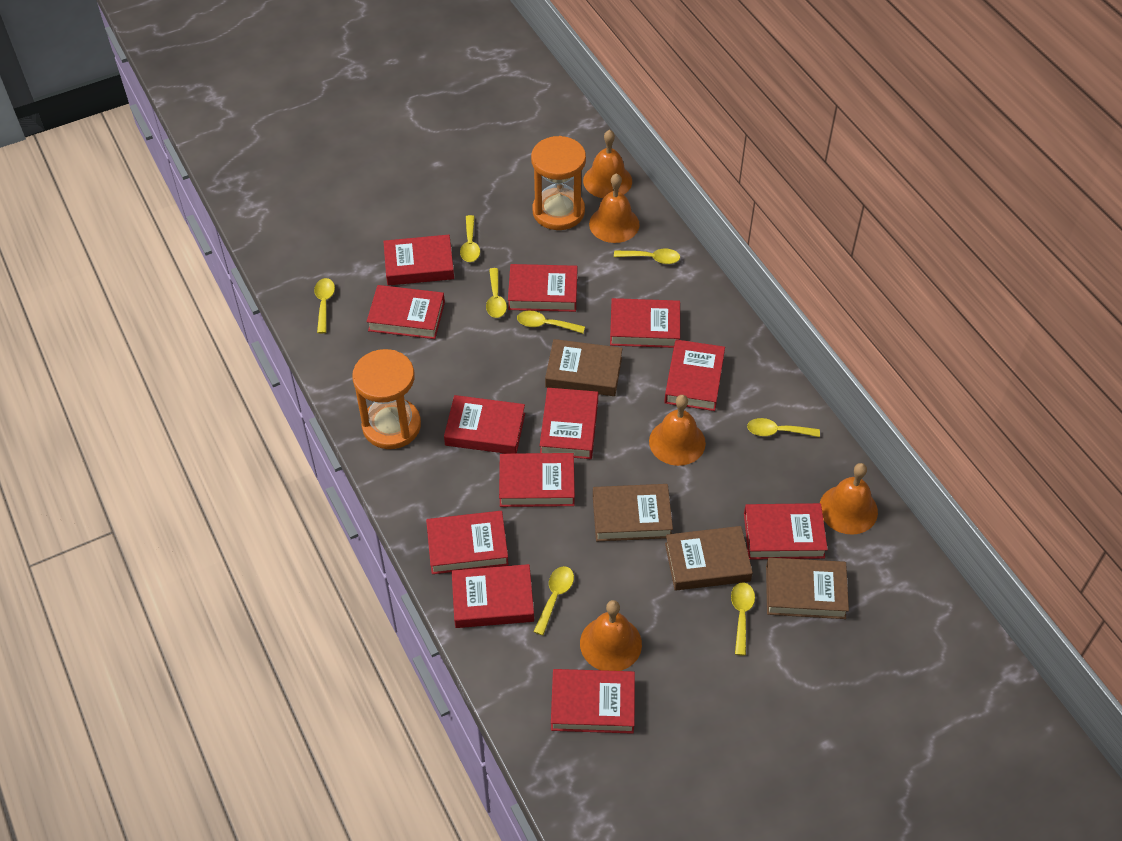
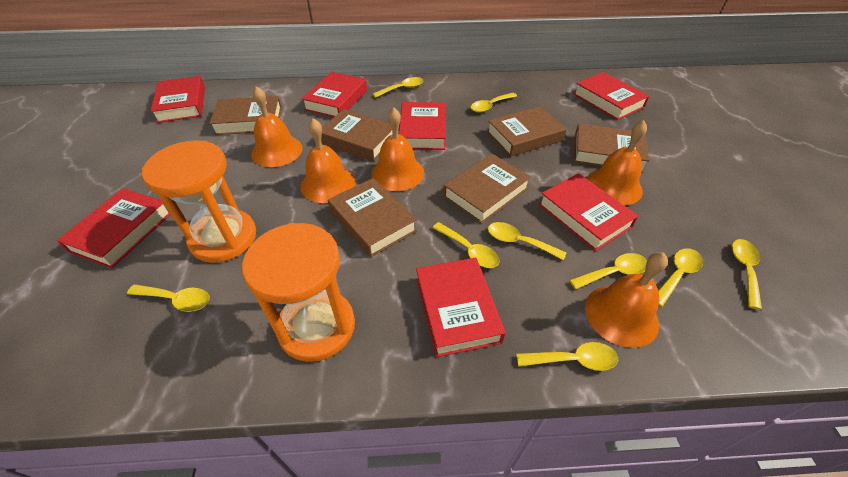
brown book: 4 -> 6
red book: 12 -> 7
yellow spoon: 8 -> 9

